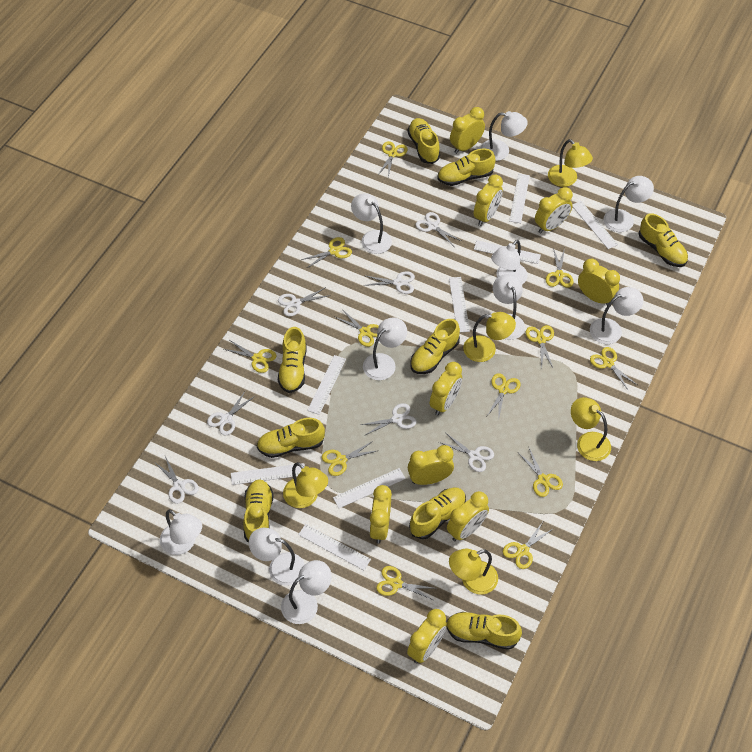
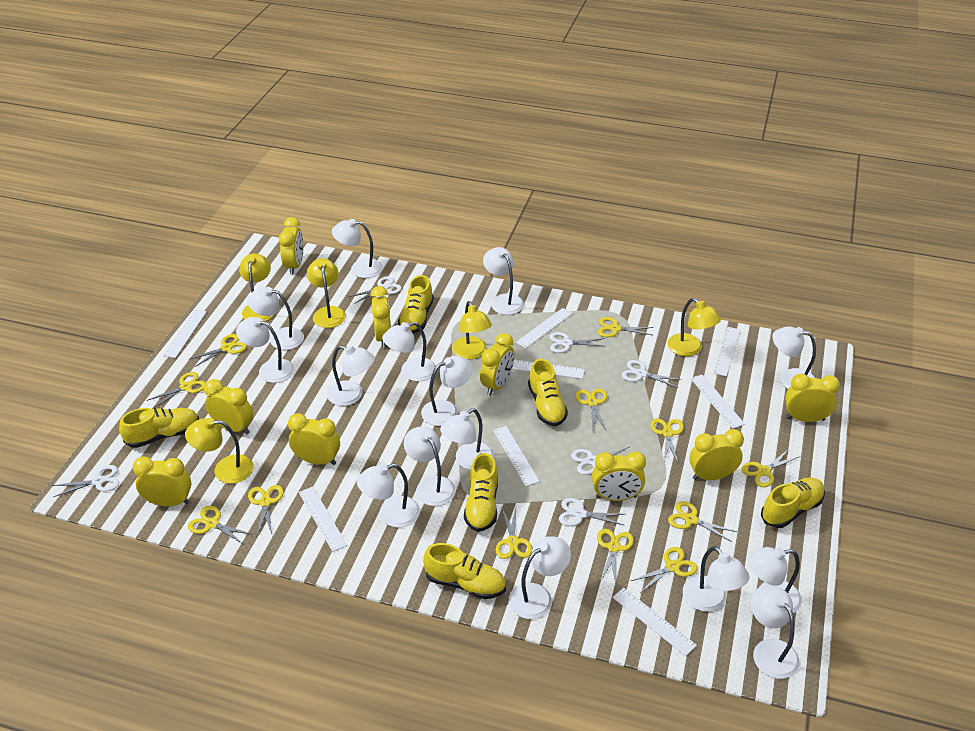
white lamp: 10 -> 15
white scissors: 7 -> 6
yellow shoe: 9 -> 6

